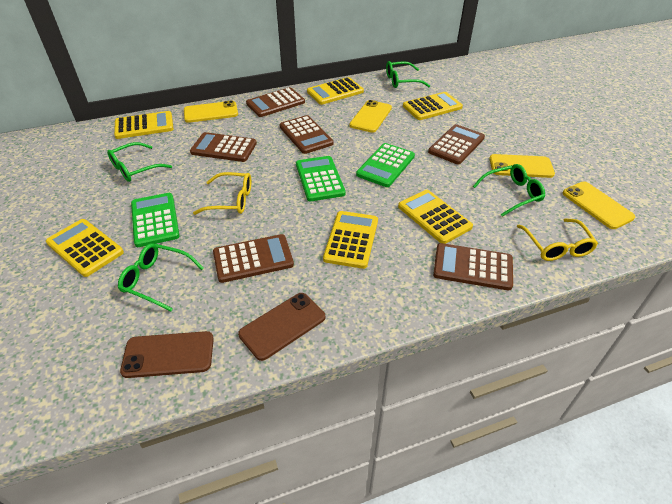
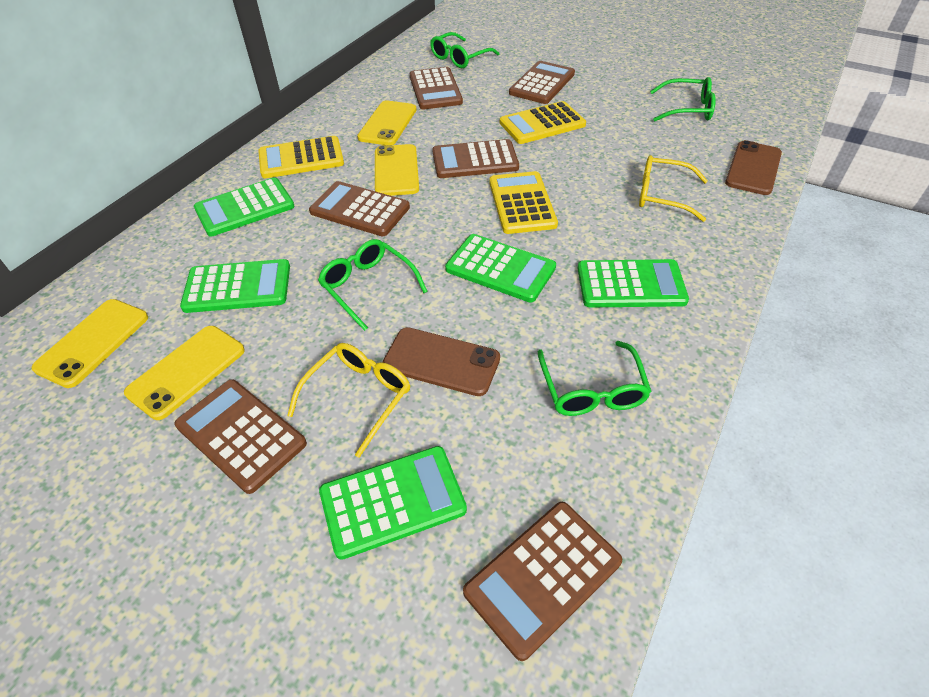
green calculator: 3 -> 5
yellow calculator: 6 -> 3

